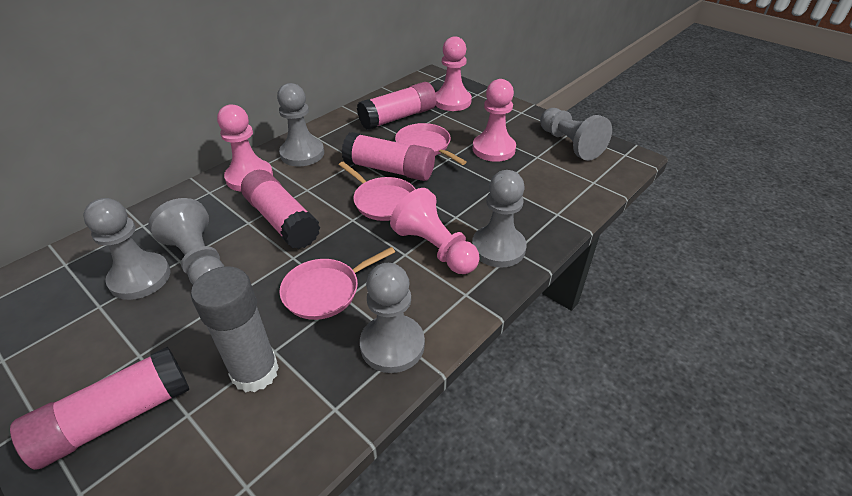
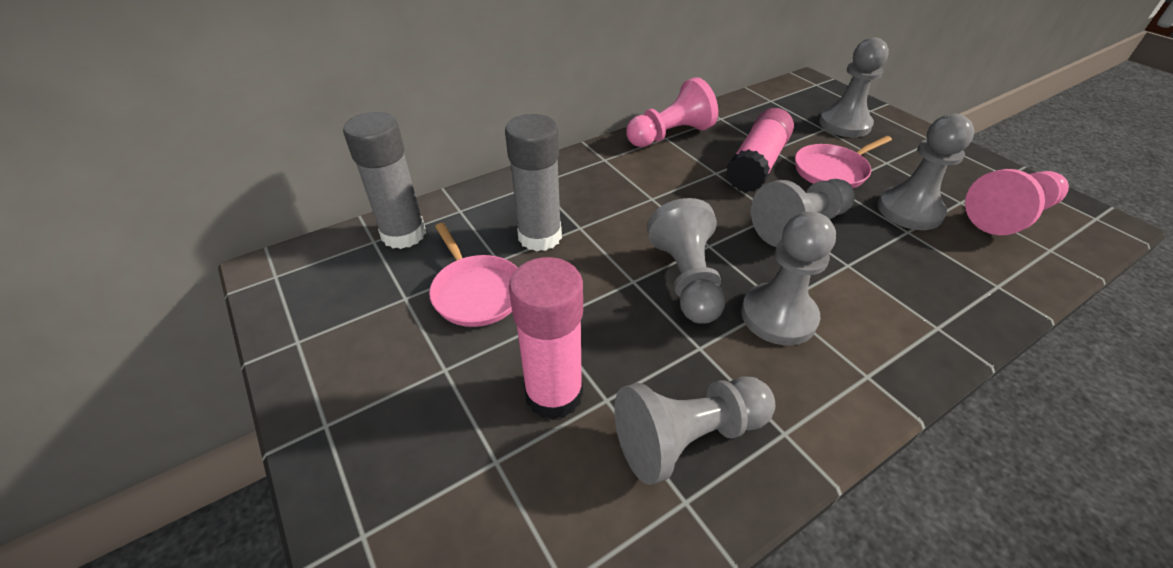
grey glue stick: 1 -> 2
pink glue stick: 4 -> 2
pink pan: 3 -> 2
pink pawn: 4 -> 2

